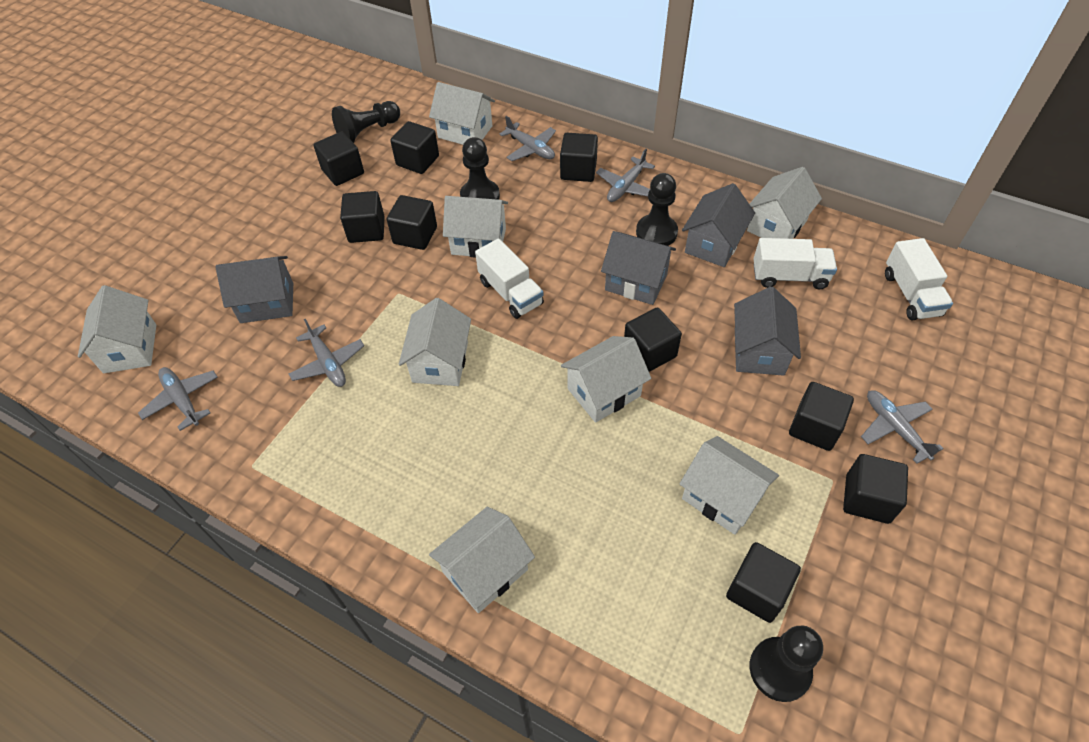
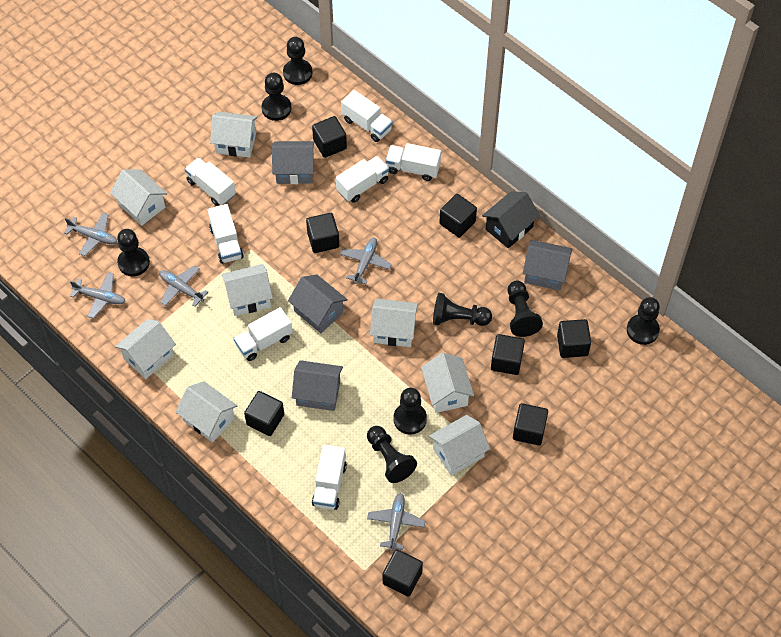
black cube: 9 -> 8
black house: 0 -> 1
black pawn: 4 -> 8
white truck: 3 -> 7

